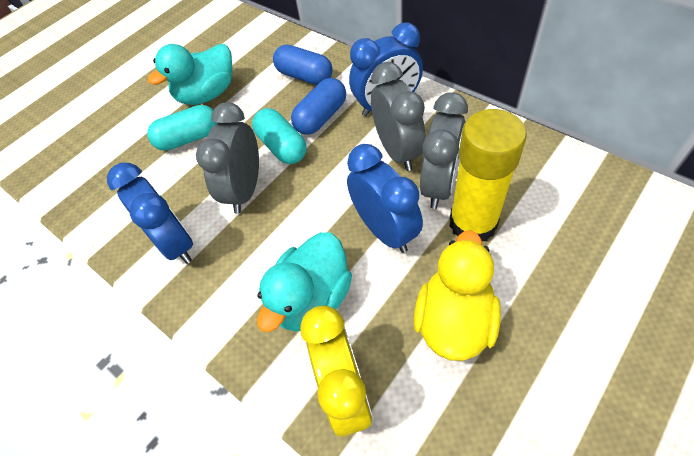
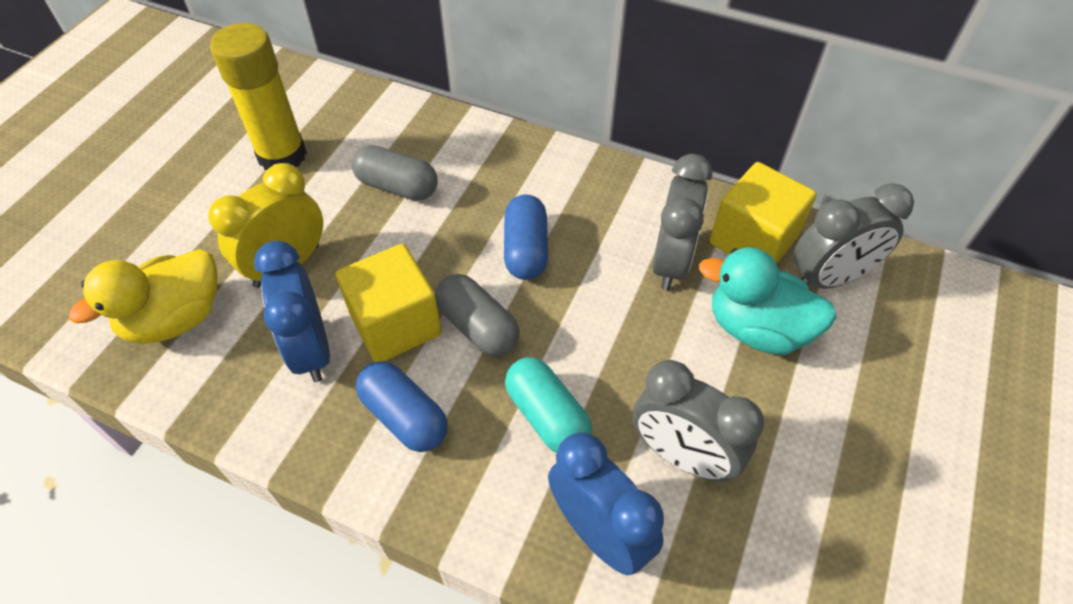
blue clock: 3 -> 2
grey capsule: 0 -> 2
turquoise capsule: 2 -> 1
turquoise duck: 2 -> 1
yellow cube: 0 -> 2

